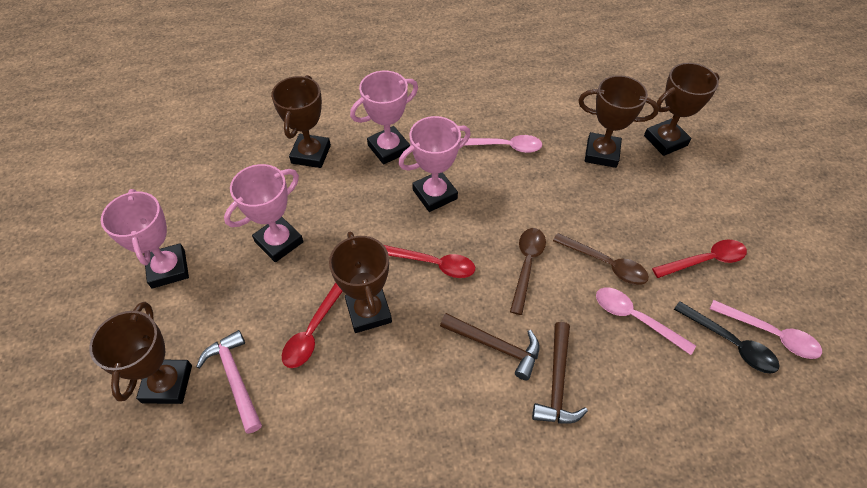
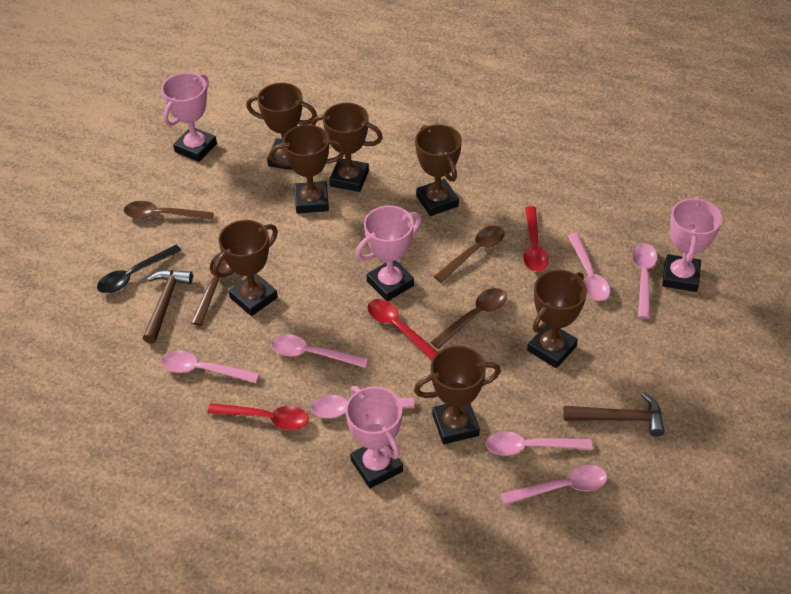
brown spoon: 2 -> 4
brown trophy: 5 -> 7
pink hammer: 1 -> 0
pink spoon: 3 -> 7

